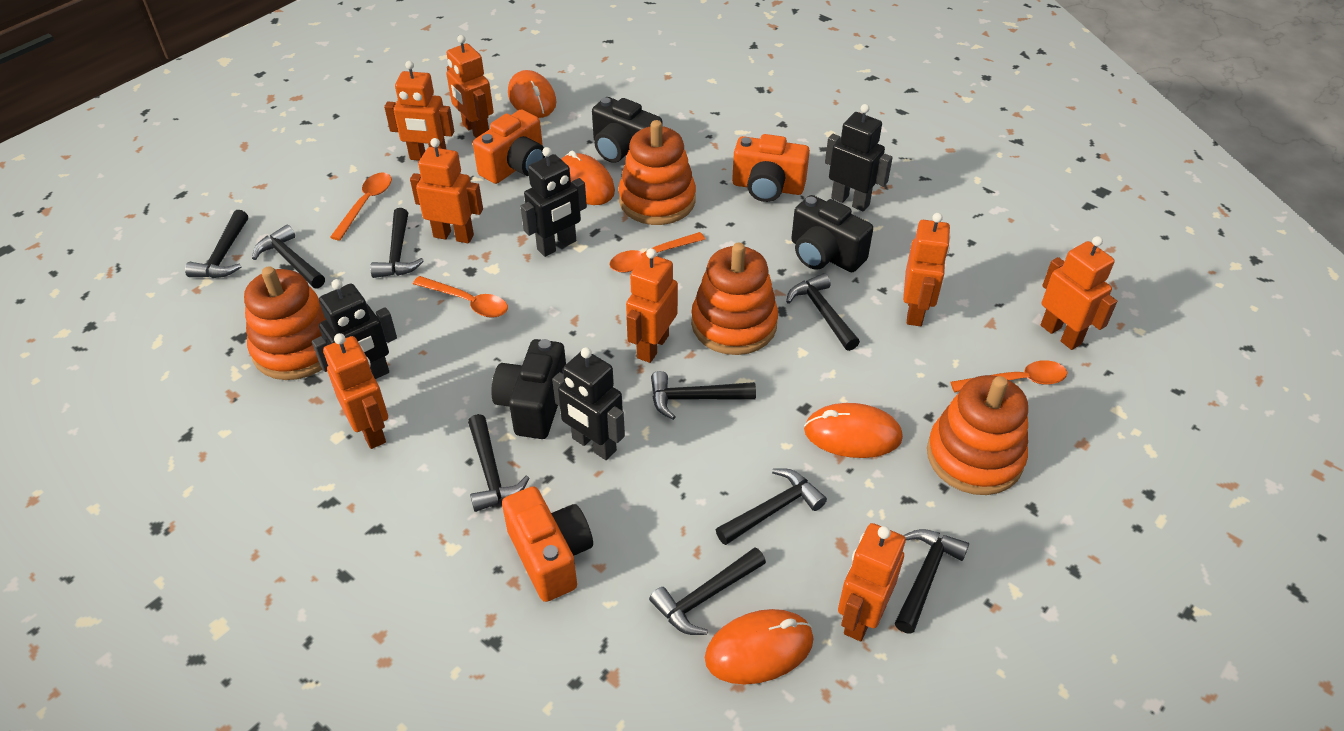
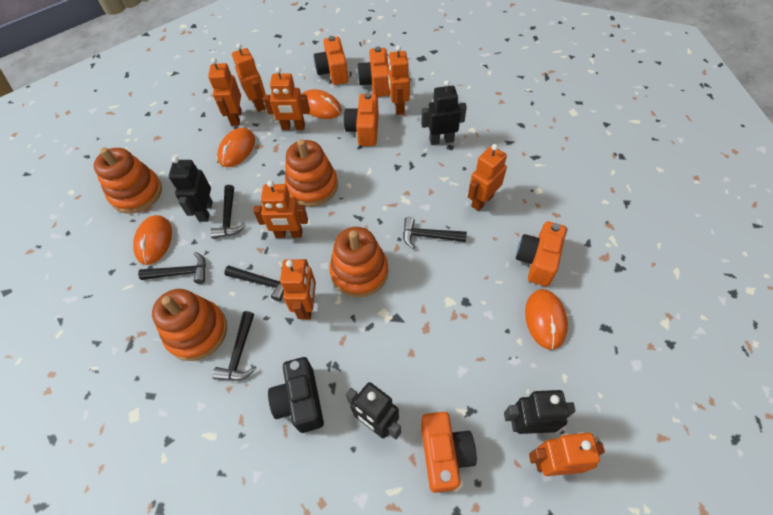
black camera: 3 -> 1
black hammer: 9 -> 5
orange camera: 3 -> 5
orange spoon: 4 -> 0

